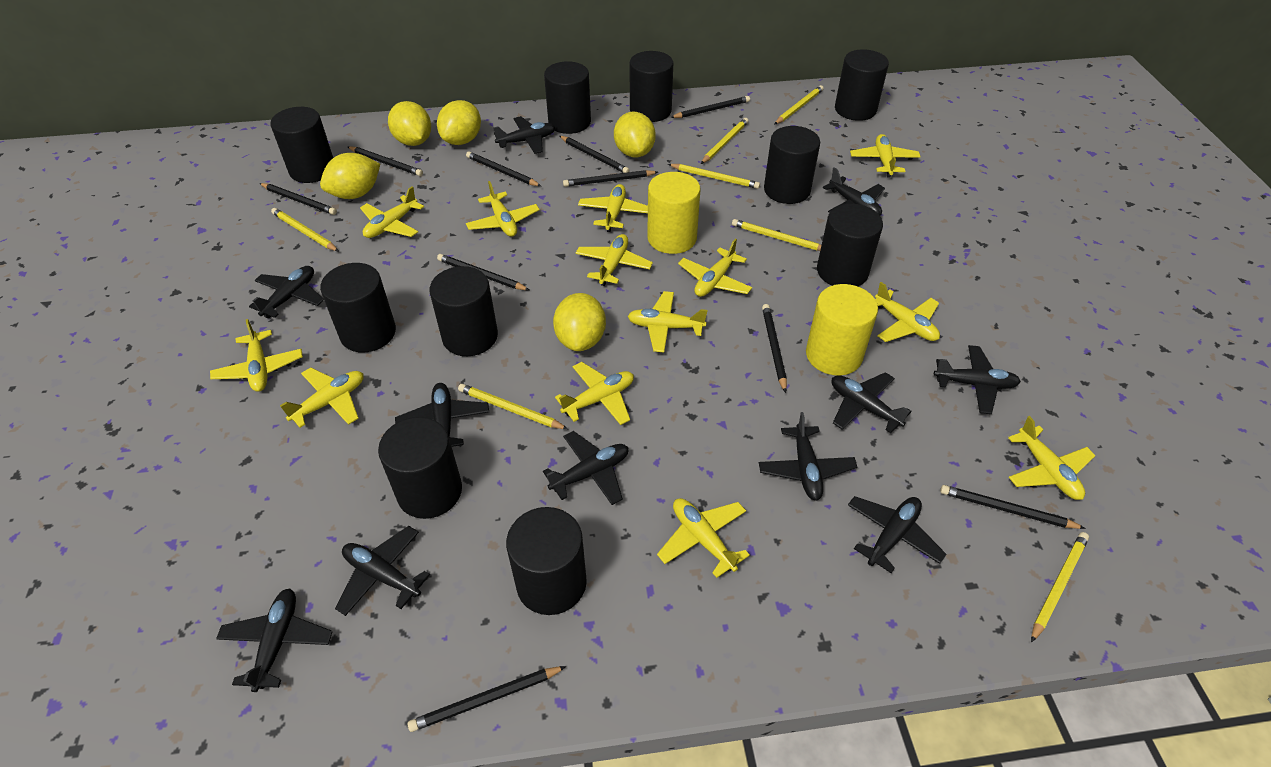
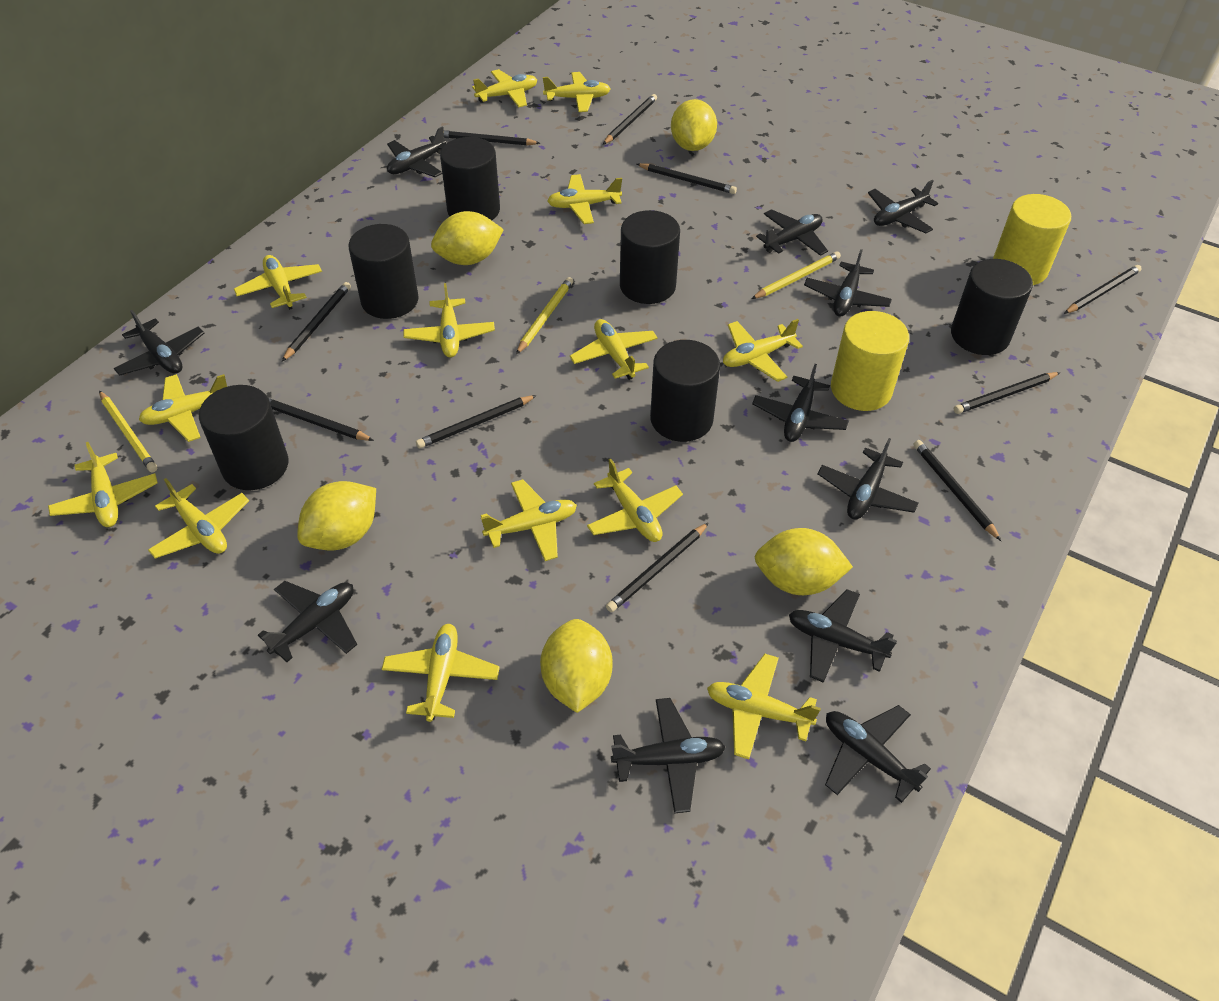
black cylinder: 10 -> 6
yellow pencil: 7 -> 3
yellow plane: 13 -> 14

